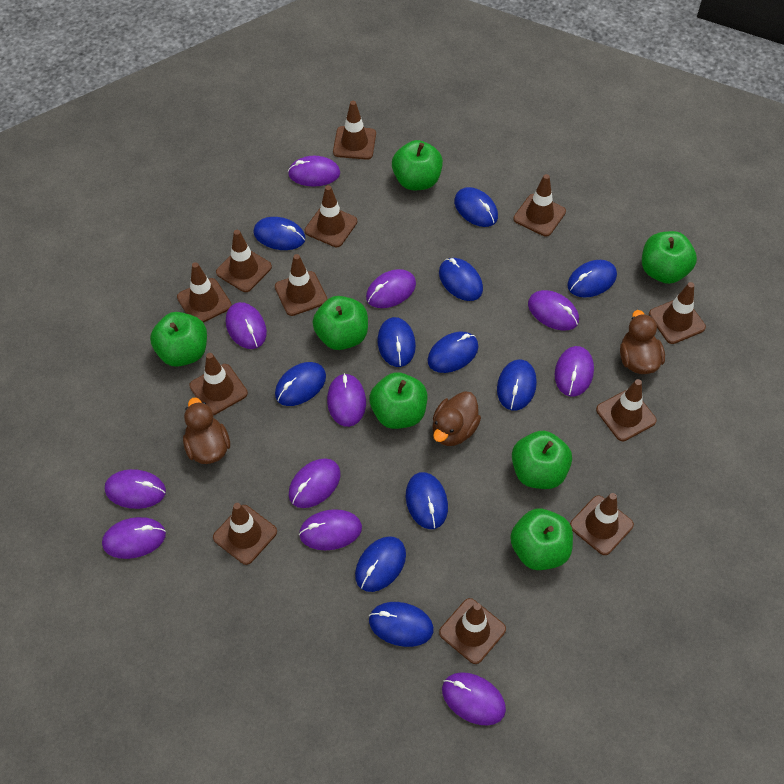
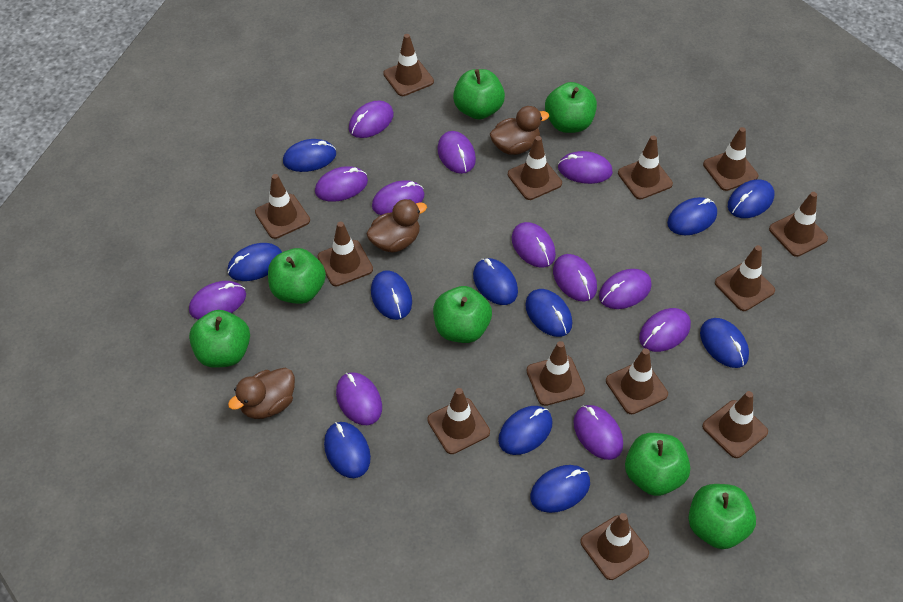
brown traffic cone: 12 -> 13
purple mouse: 11 -> 12

